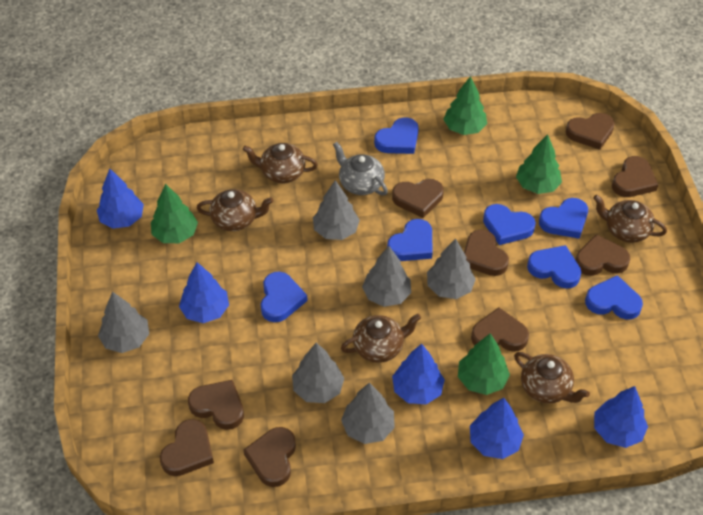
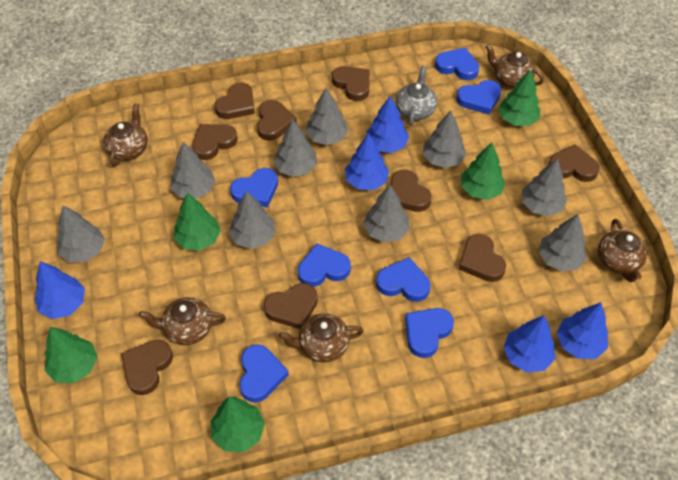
green tree: 4 -> 5
grey tree: 6 -> 9

